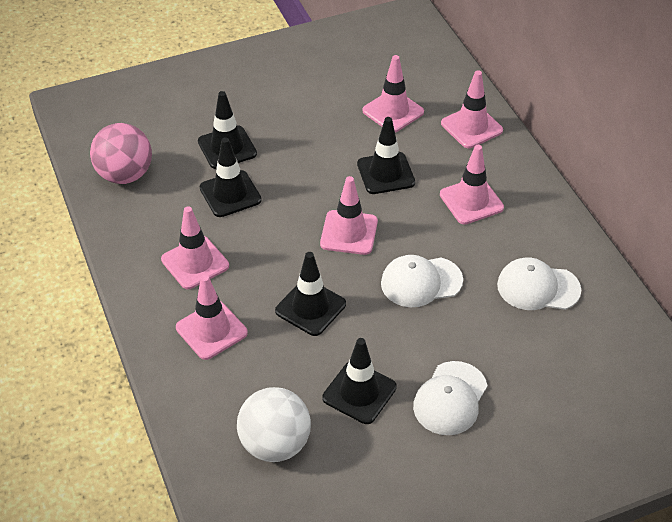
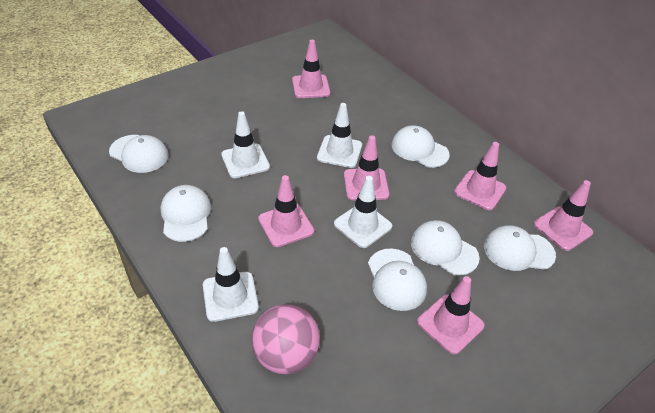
black traffic cone: 5 -> 0
white ball: 1 -> 0
white cap: 3 -> 6
white traffic cone: 0 -> 4

